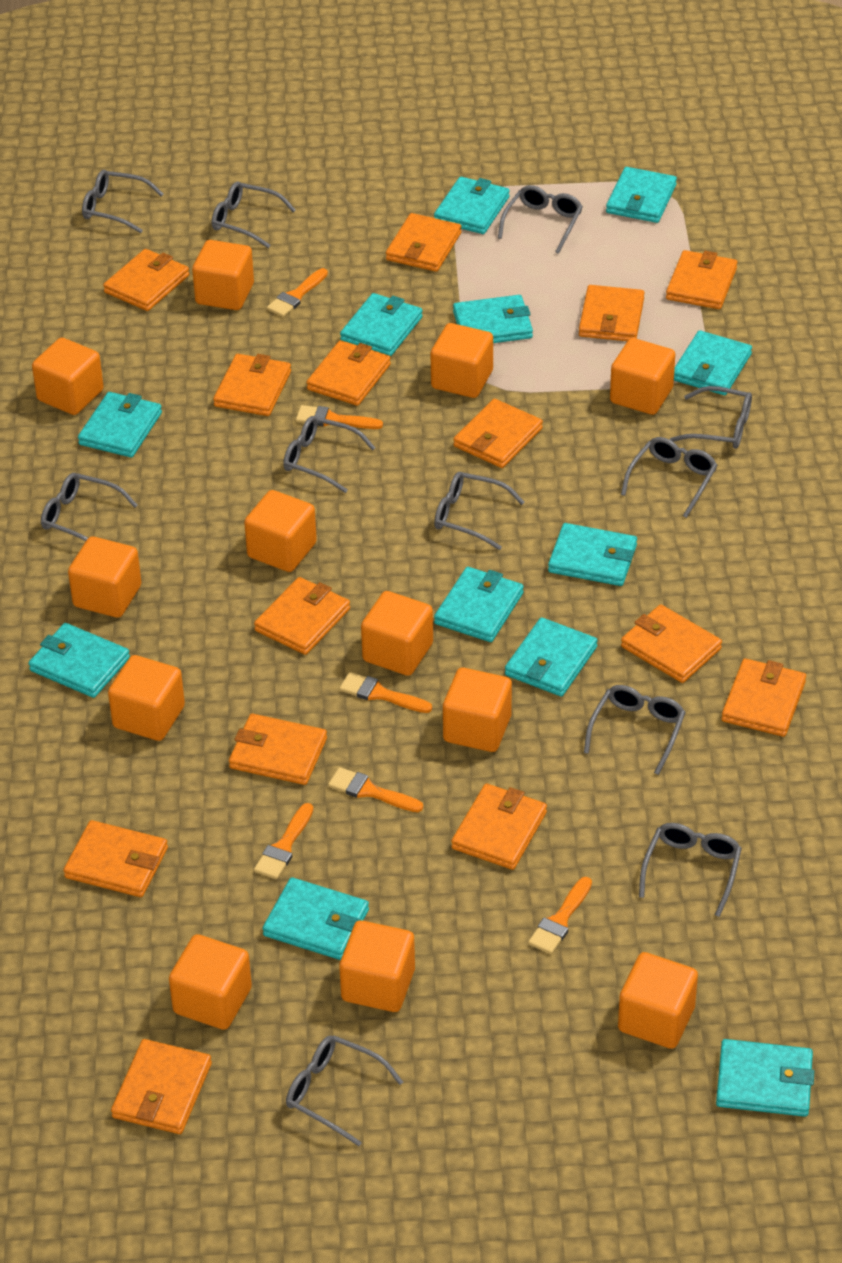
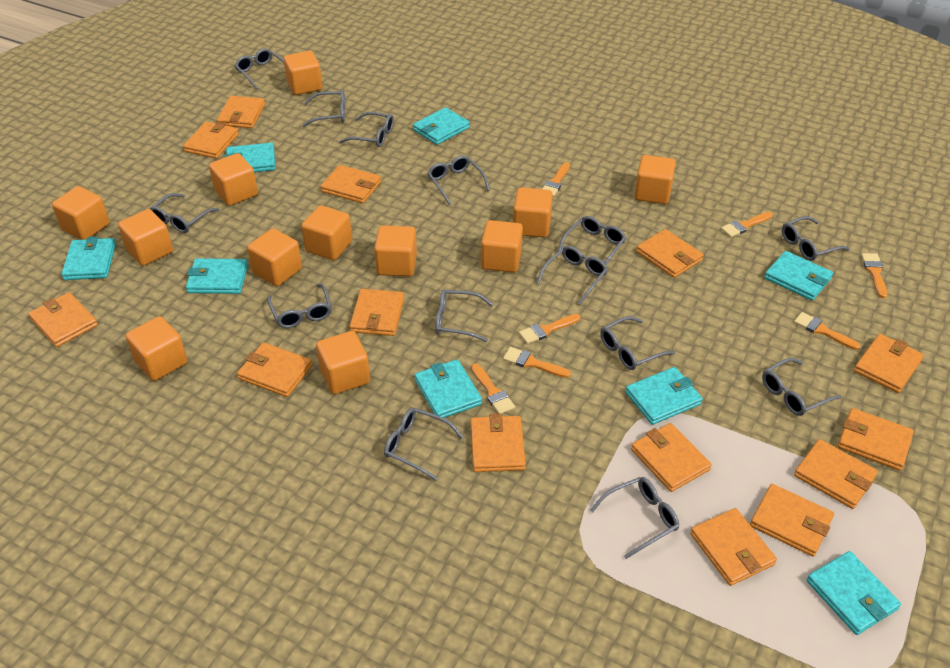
grey glasses: 11 -> 14
orange brush: 6 -> 7
turquoise wallet: 12 -> 8

